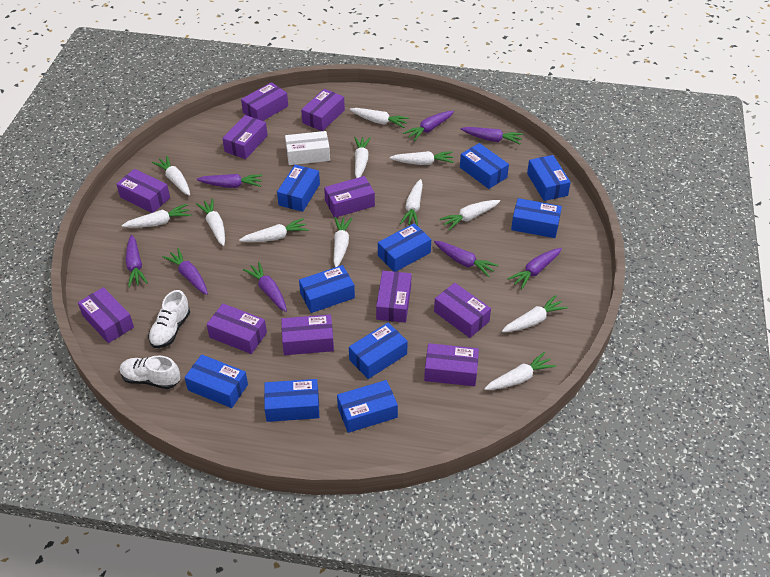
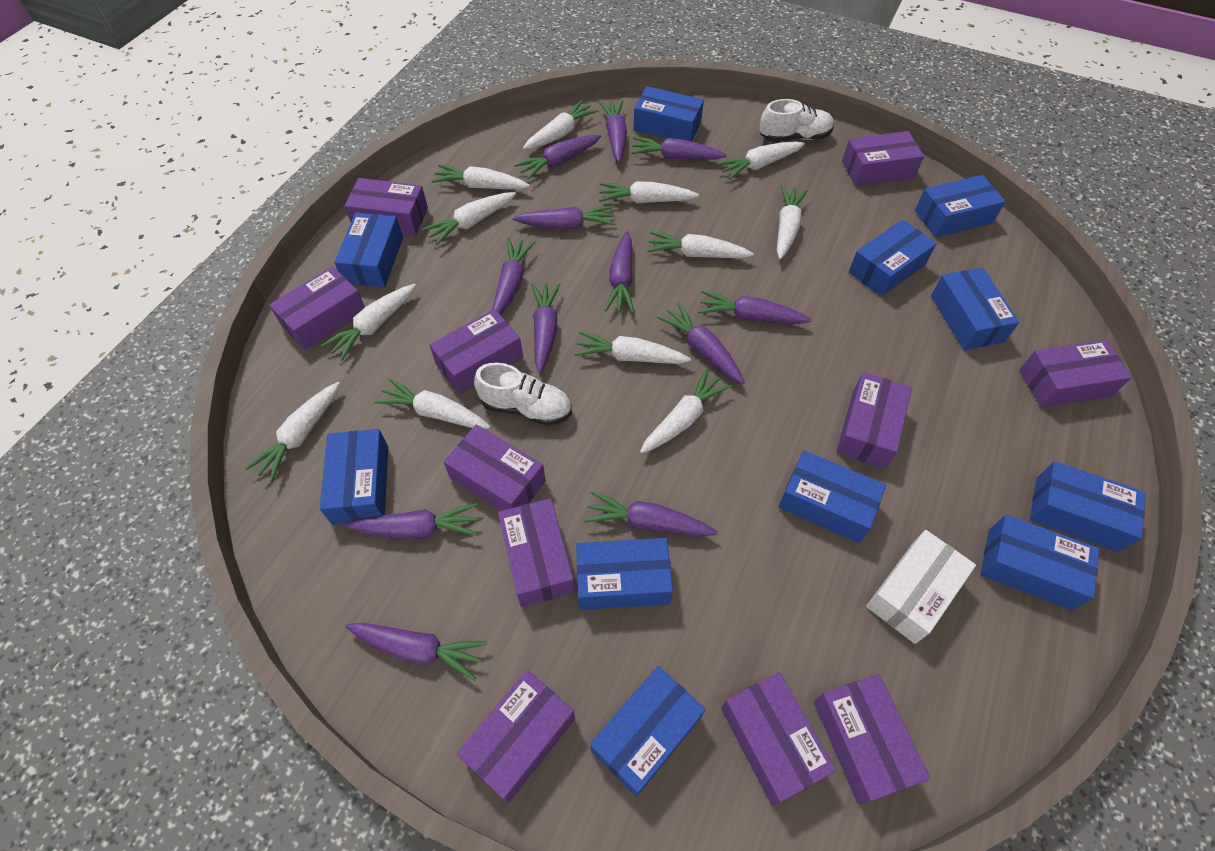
blue box: 10 -> 11
purple carrot: 8 -> 12

